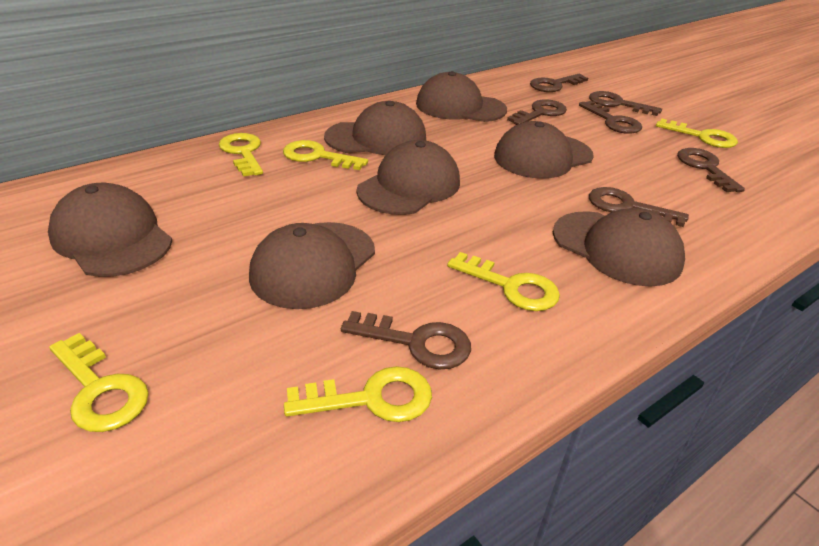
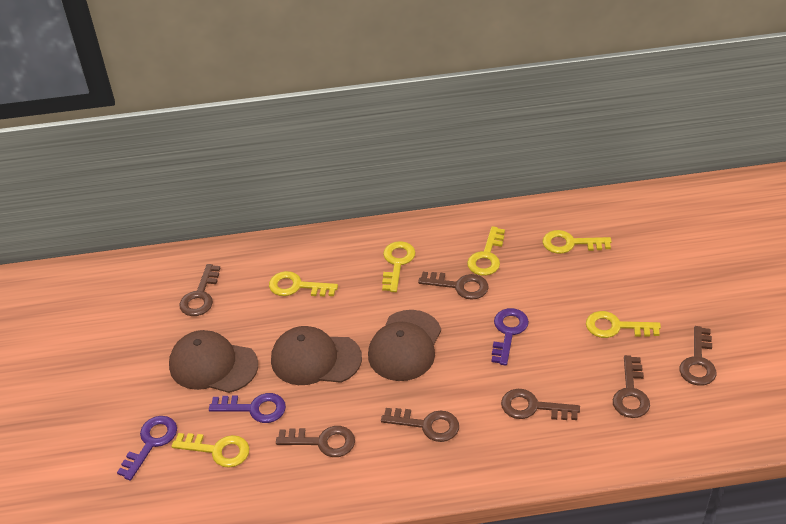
brown cap: 7 -> 3
purple key: 0 -> 3

